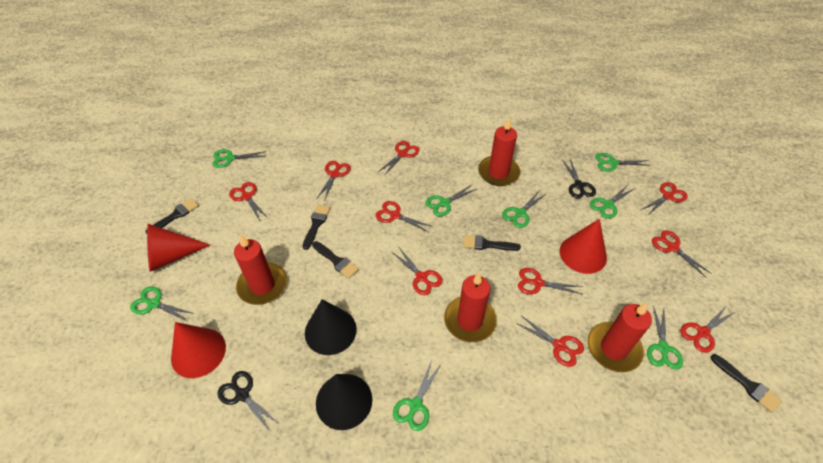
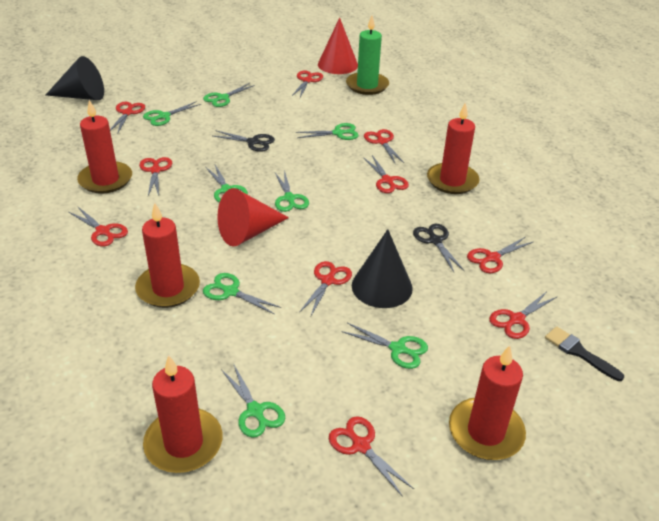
black brush: 5 -> 1
green candle: 0 -> 1
red candle: 4 -> 5
red cone: 3 -> 2

